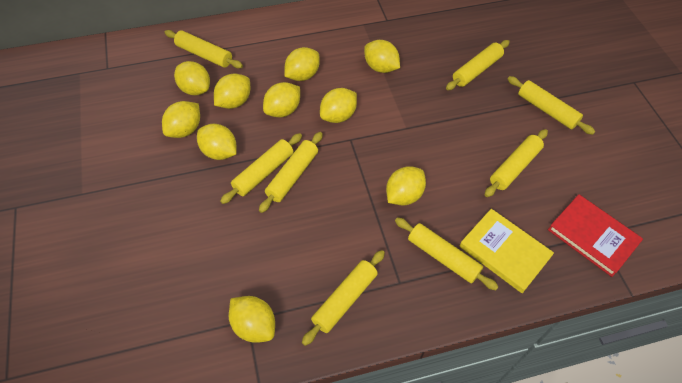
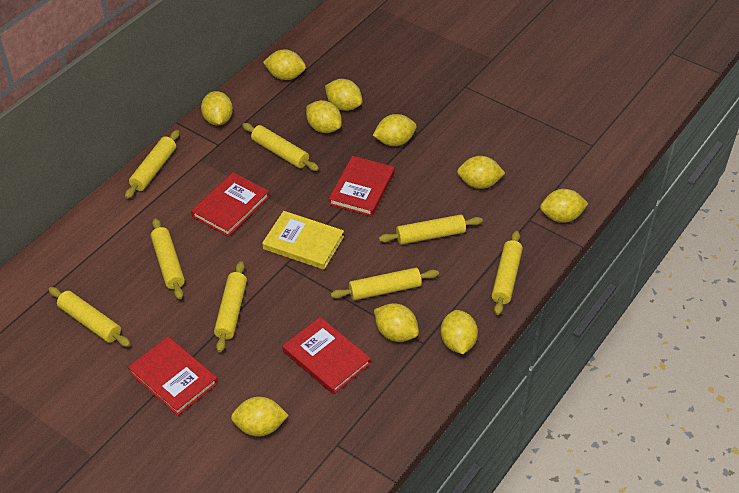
red book: 1 -> 4

